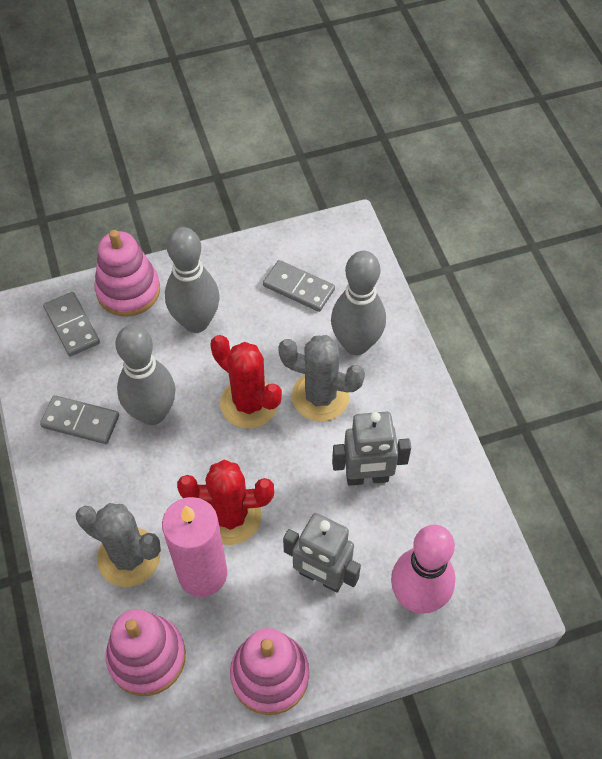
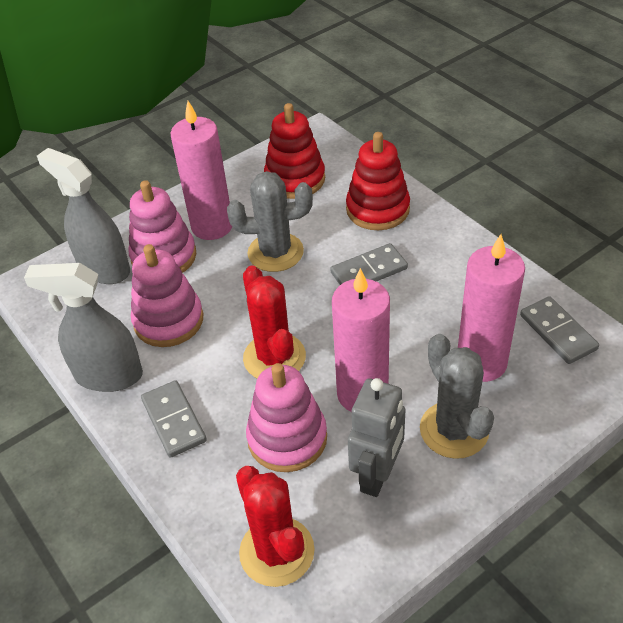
grey bowling pin: 3 -> 0
grey robot: 2 -> 1
grey spray bottle: 0 -> 2
pink bowling pin: 1 -> 0
pink candle: 1 -> 3
red stacking toy: 0 -> 2

